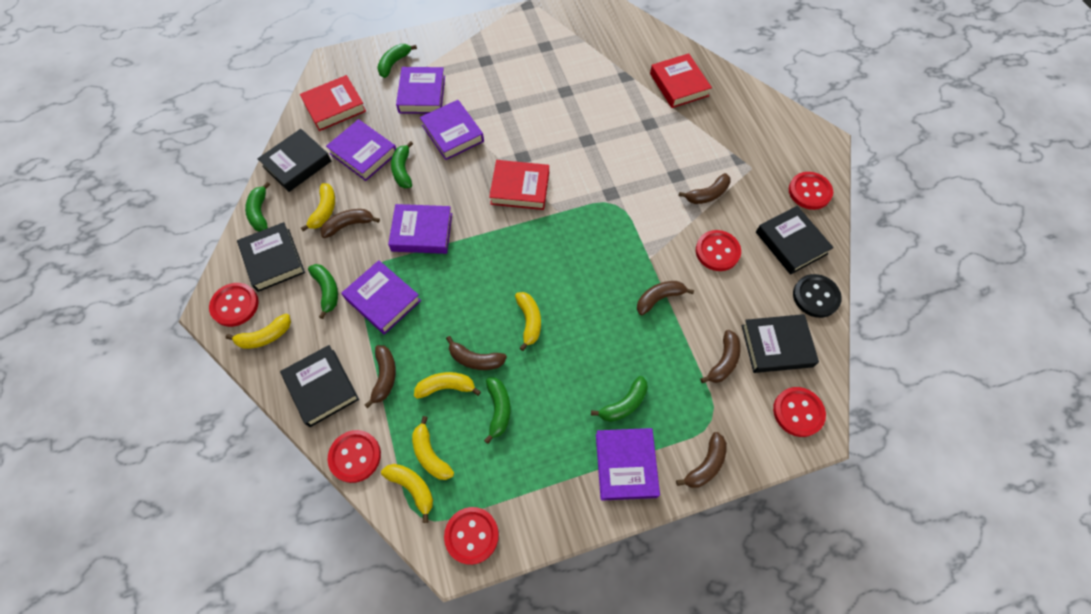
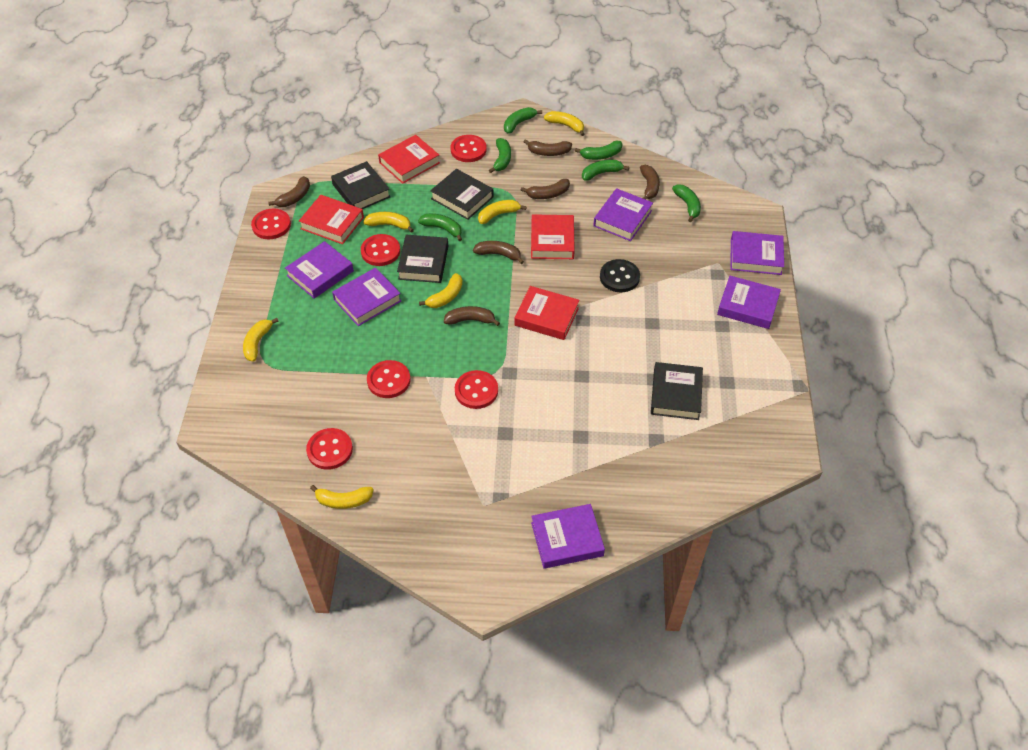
black book: 5 -> 4
brown banana: 7 -> 6
red book: 3 -> 4

